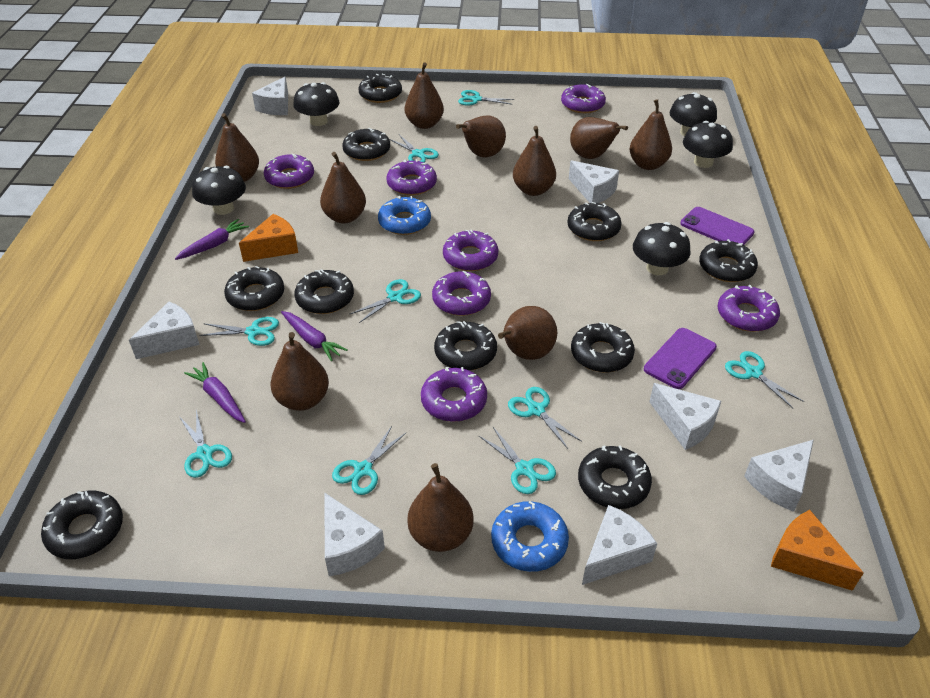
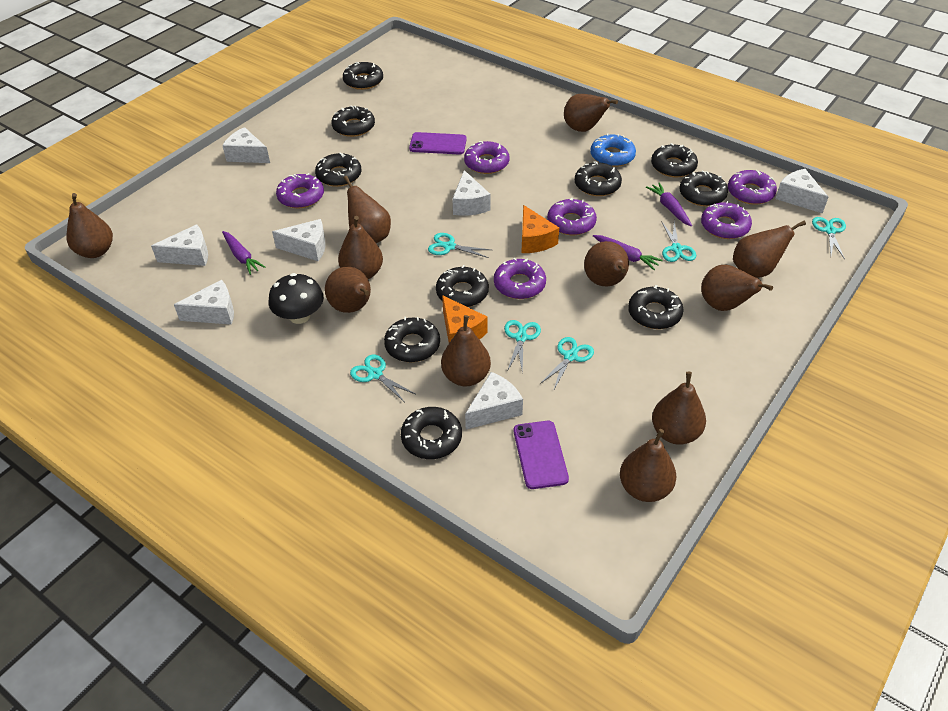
black mushroom: 5 -> 1
blue donut: 2 -> 1
brown pear: 10 -> 11
purple donut: 7 -> 6
turquoise scissors: 9 -> 6

